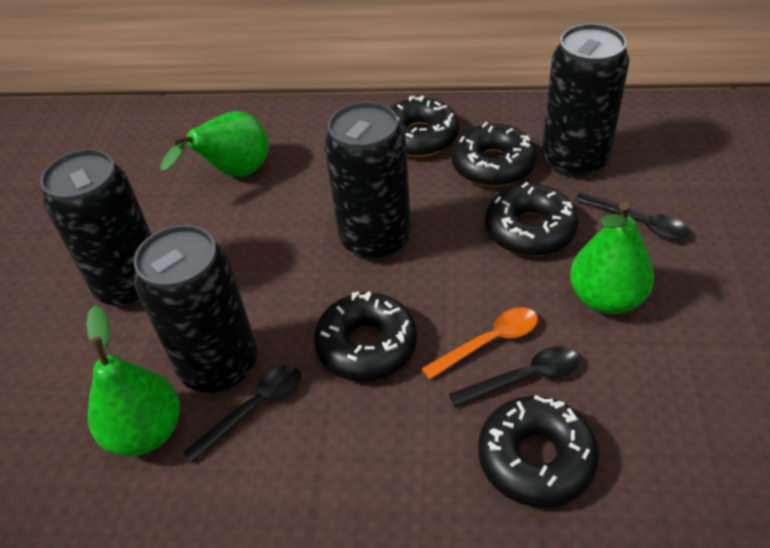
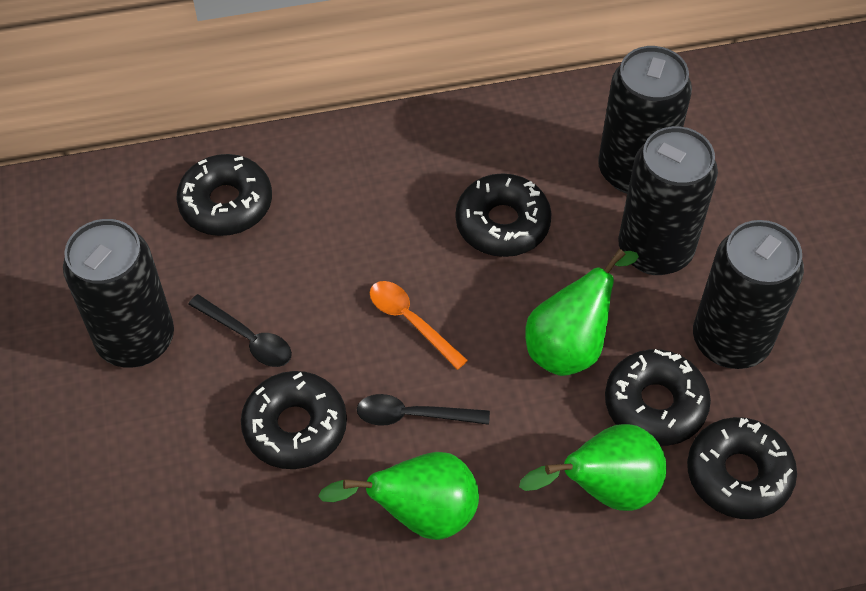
black spoon: 3 -> 2

